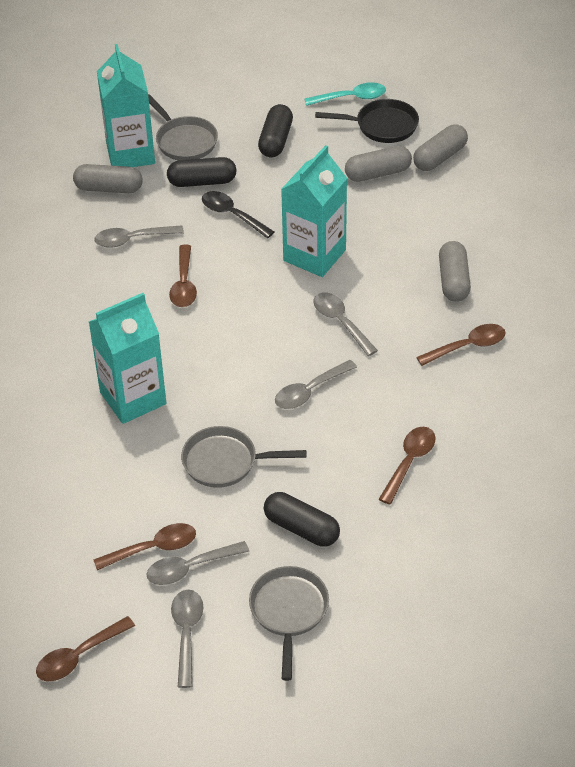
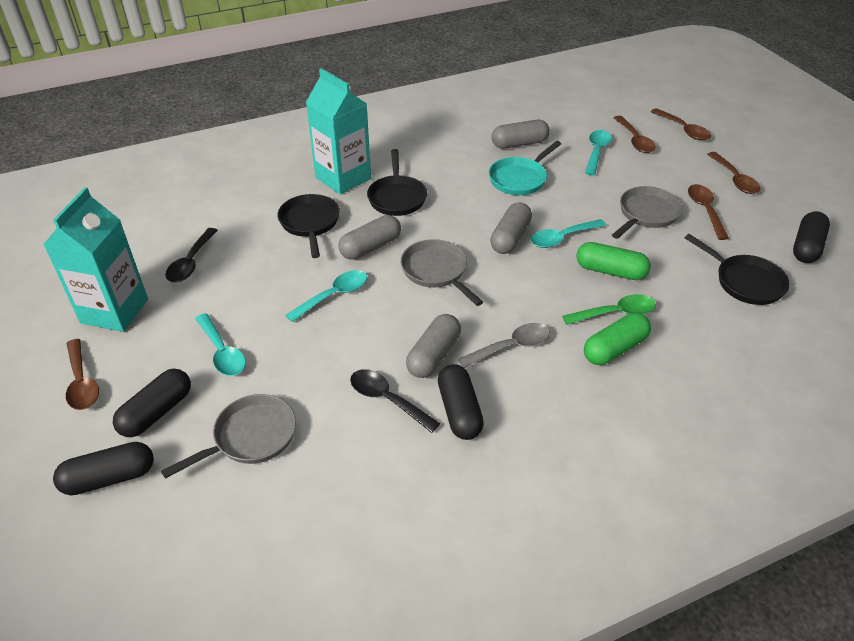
black capsule: 3 -> 4
black pan: 1 -> 3
black spoon: 1 -> 2
green capsule: 0 -> 2
green spoon: 0 -> 1
grey spoon: 5 -> 1
turquoise carton: 3 -> 2
turquoise pan: 0 -> 1
turquoise spoon: 1 -> 4

